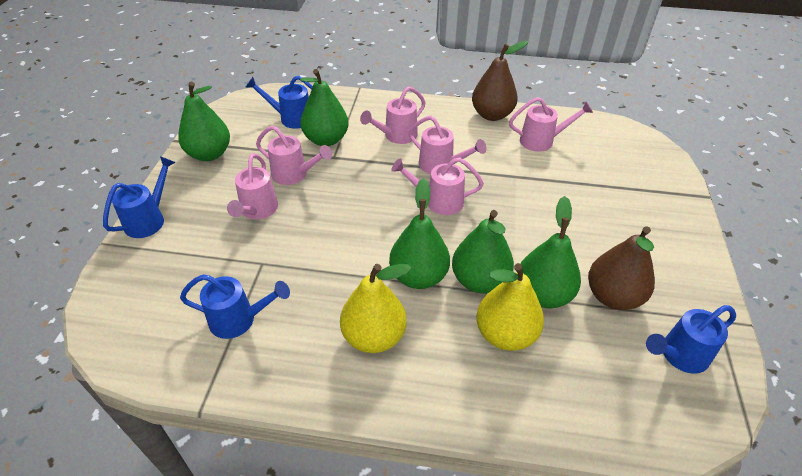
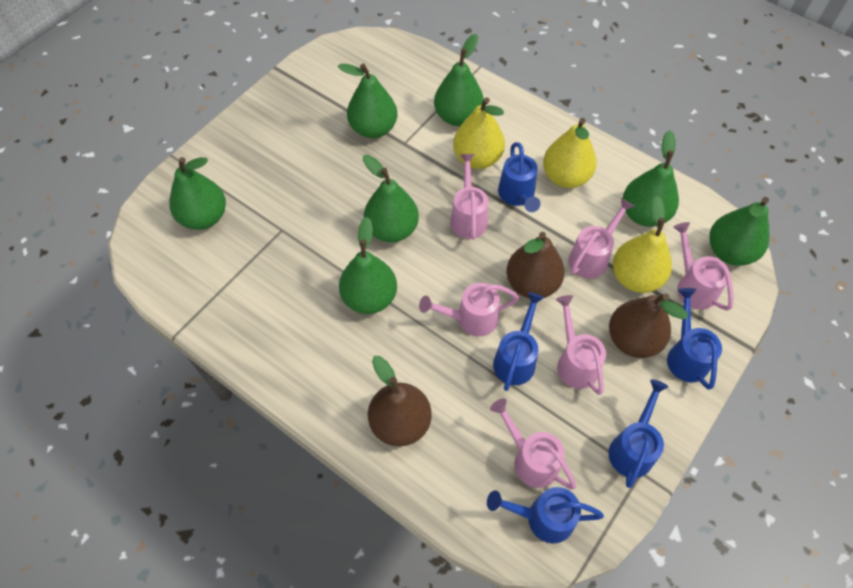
blue watering can: 4 -> 5
brown pear: 2 -> 3
green pear: 5 -> 7
yellow pear: 2 -> 3

